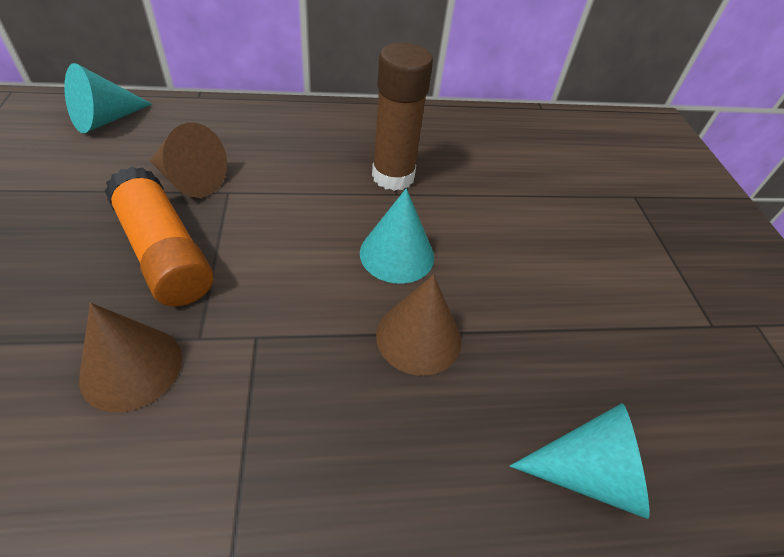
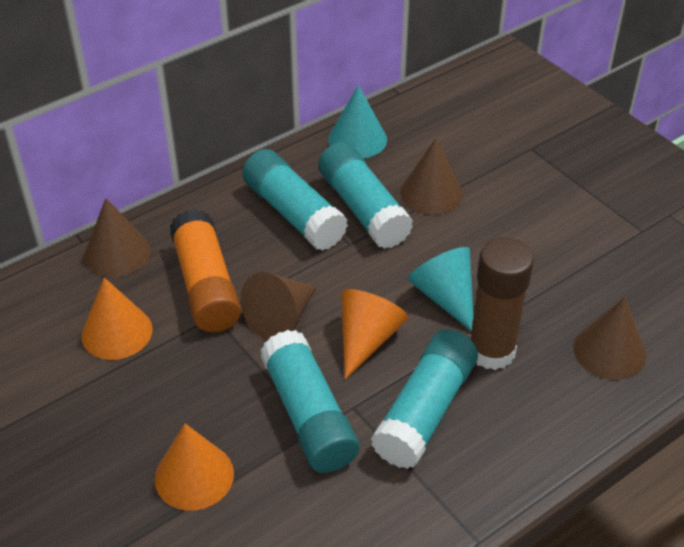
brown cone: 3 -> 4
orange cone: 0 -> 3
turquoise cone: 3 -> 2
turquoise glue stick: 0 -> 4

